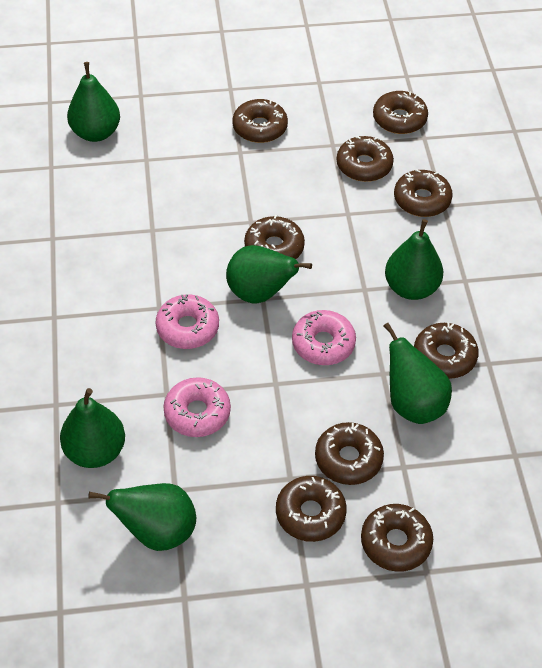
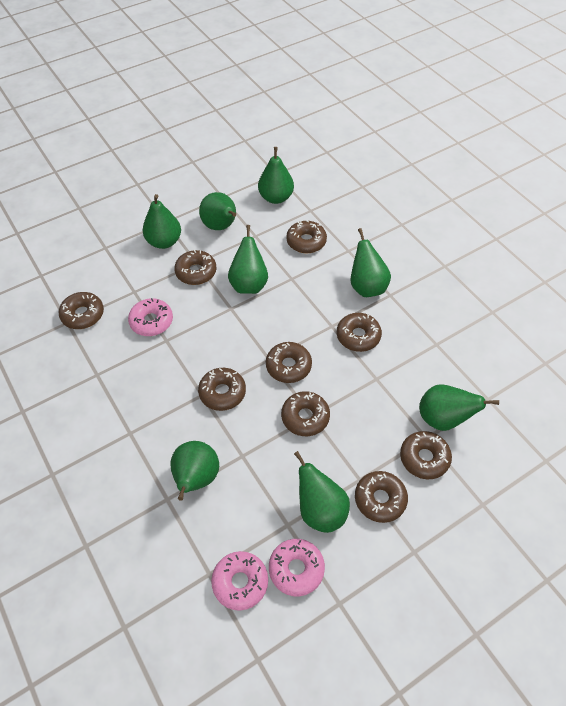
green pear: 6 -> 8

